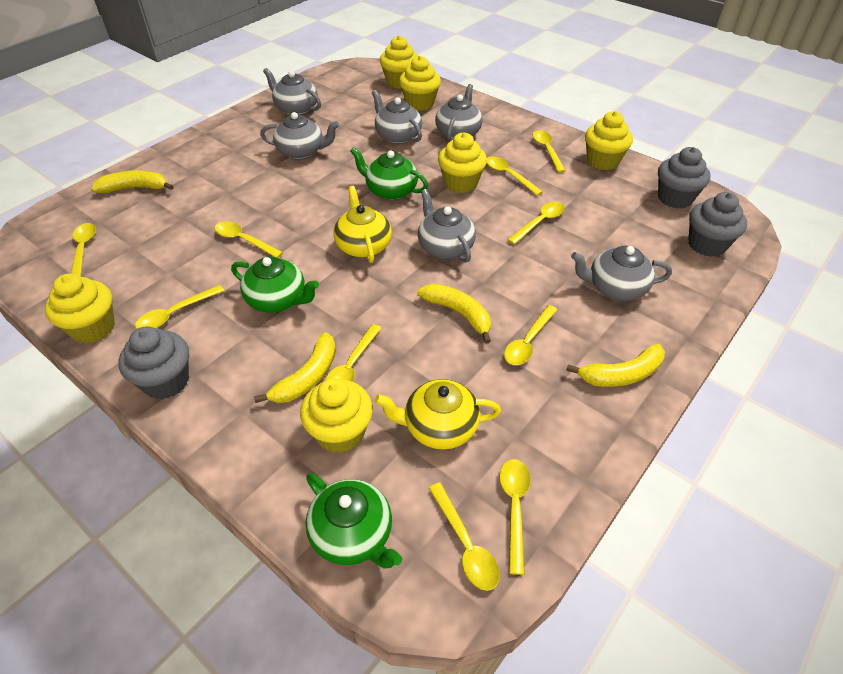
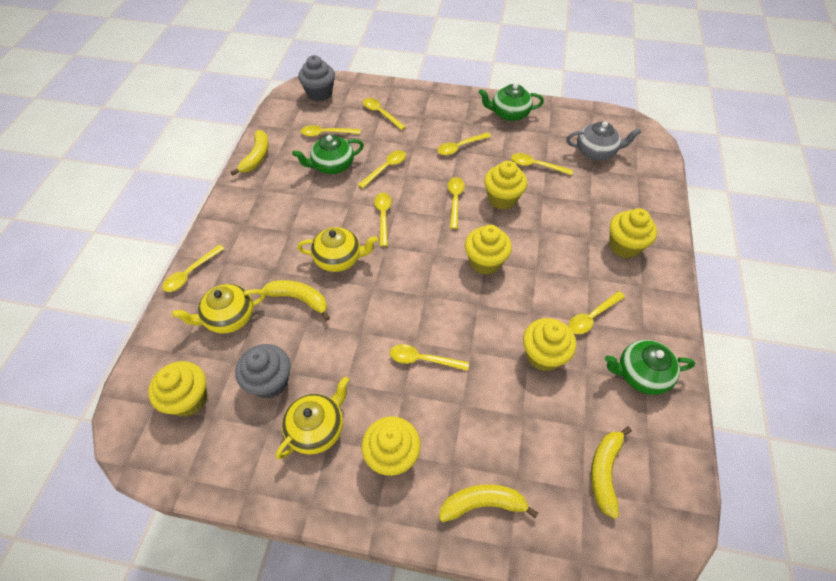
grey cupcake: 3 -> 2
grey teapot: 6 -> 1
yellow teapot: 2 -> 3

